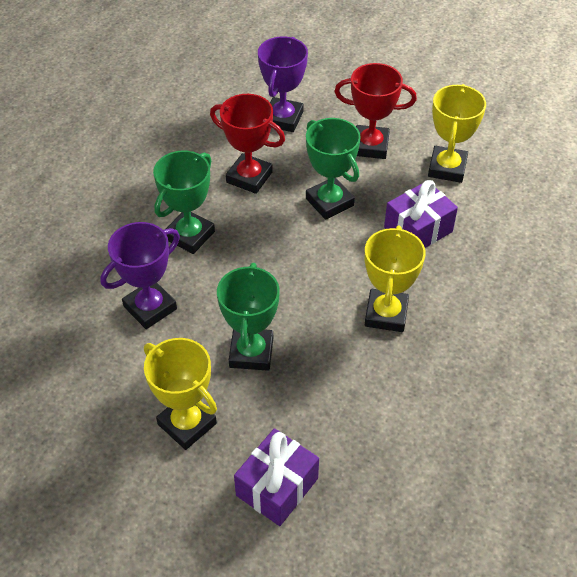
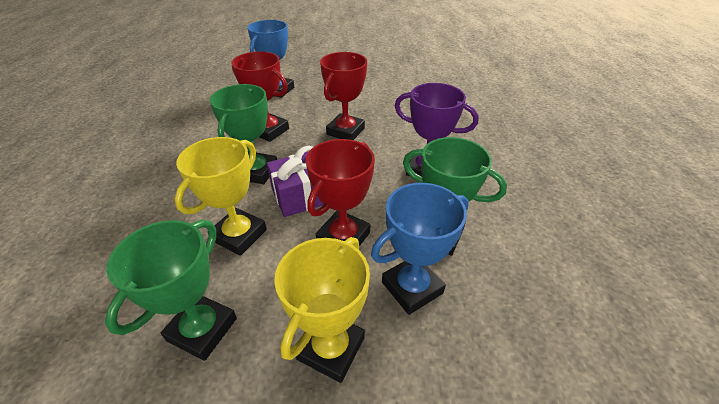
blue trophy: 0 -> 2
purple gift: 2 -> 1
purple trophy: 2 -> 1
red trophy: 2 -> 3
yellow trophy: 3 -> 2

